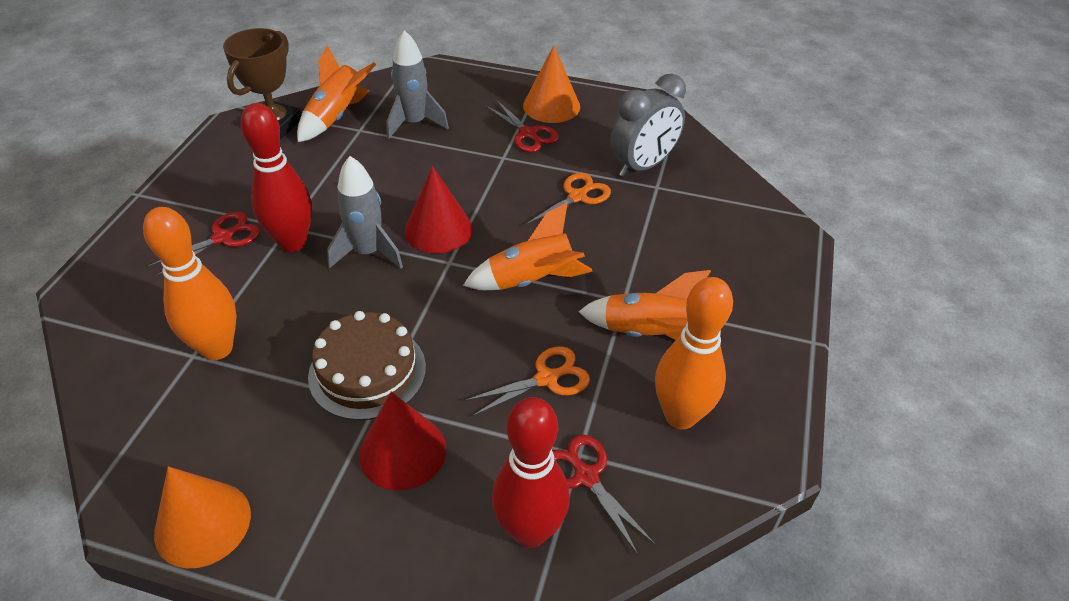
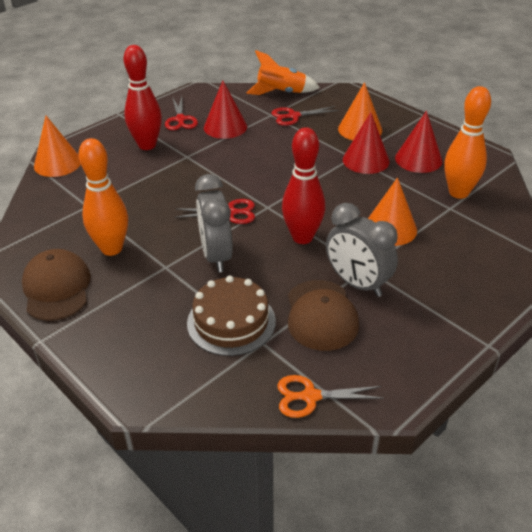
brown cap: 0 -> 2
brown trophy: 1 -> 0
grey clock: 1 -> 2
grey rocket: 2 -> 0
orange cone: 2 -> 3
orange rocket: 3 -> 1
orange scissors: 2 -> 1
red cone: 2 -> 3

